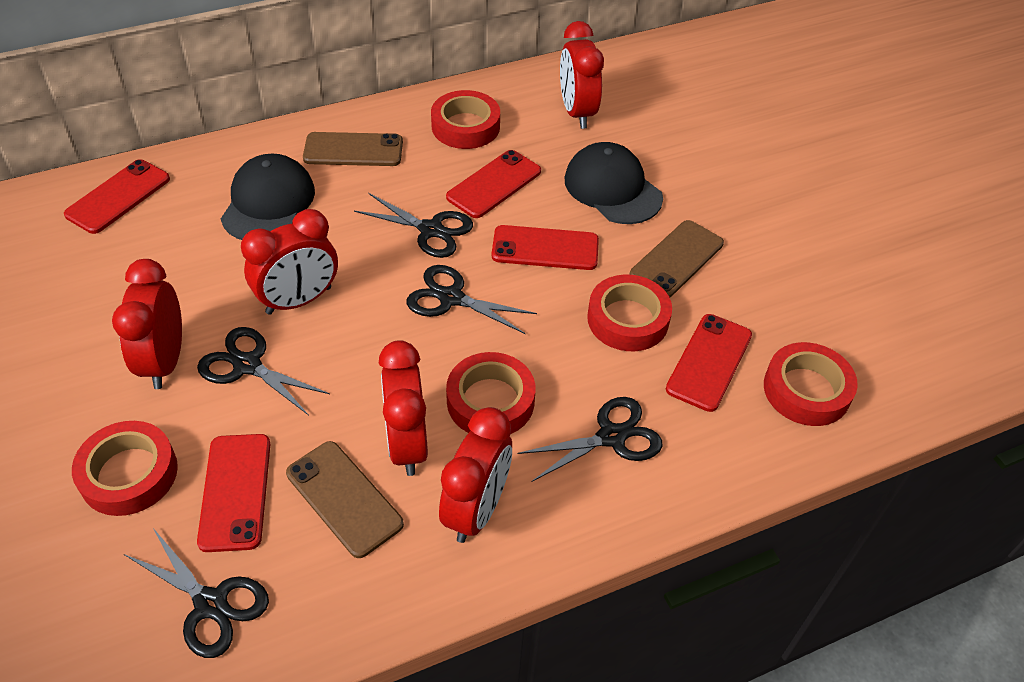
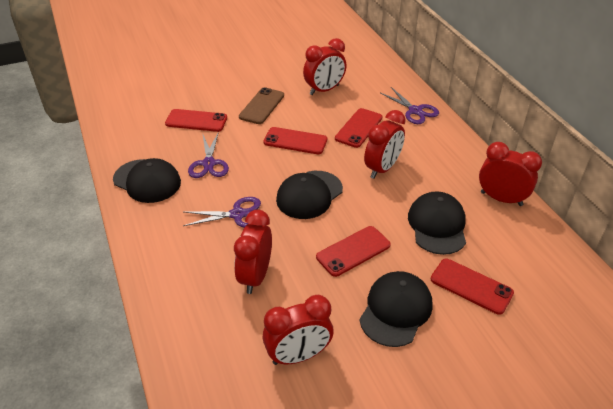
black cap: 2 -> 4
black scissors: 5 -> 0
brown phone: 3 -> 1
purple scissors: 0 -> 3
red tape: 5 -> 0

